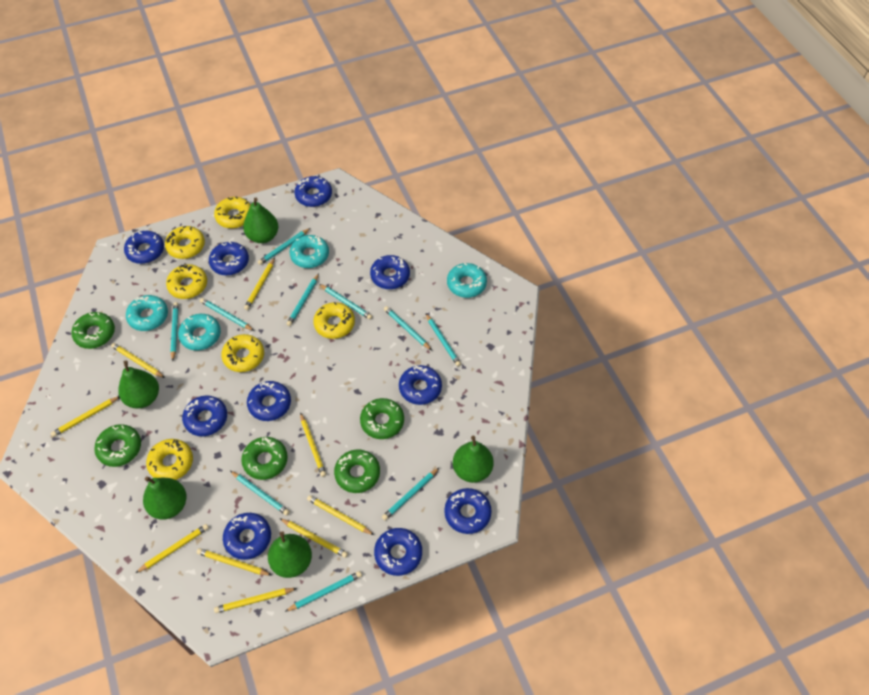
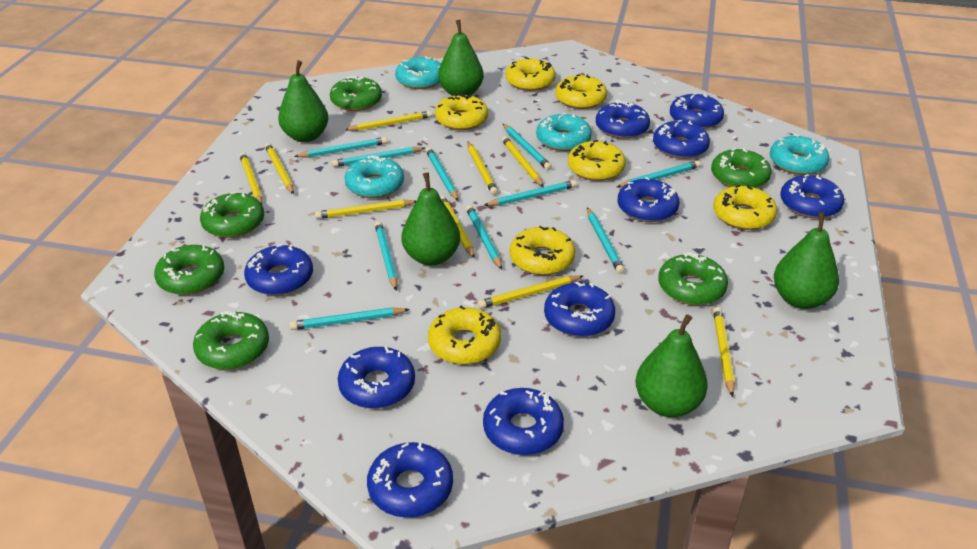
green donut: 5 -> 6
yellow donut: 6 -> 7

